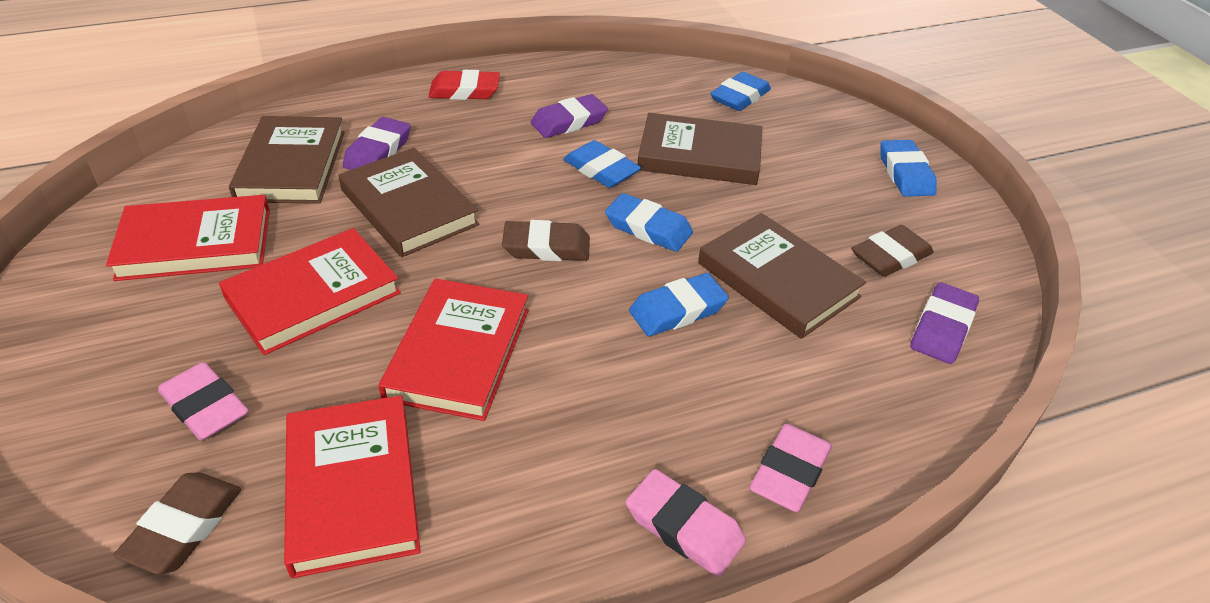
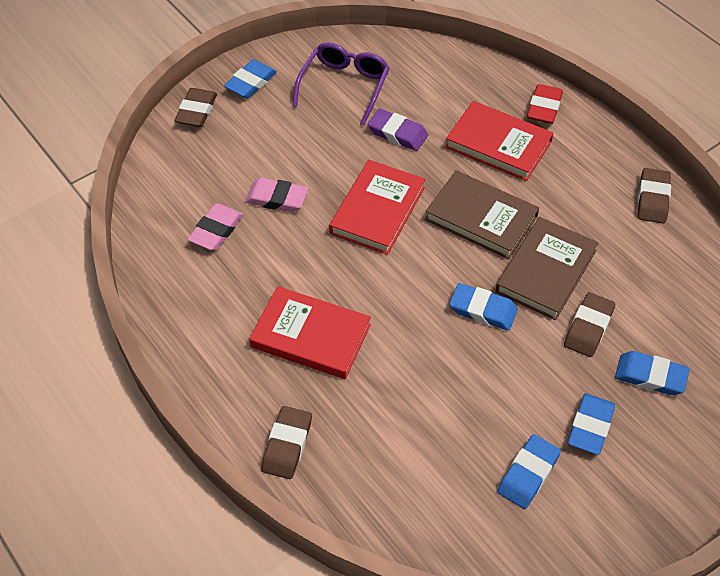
brown book: 4 -> 2
brown eraser: 3 -> 4
pink eraser: 3 -> 2
purple eraser: 3 -> 1
purple glasses: 0 -> 1
red book: 4 -> 3

